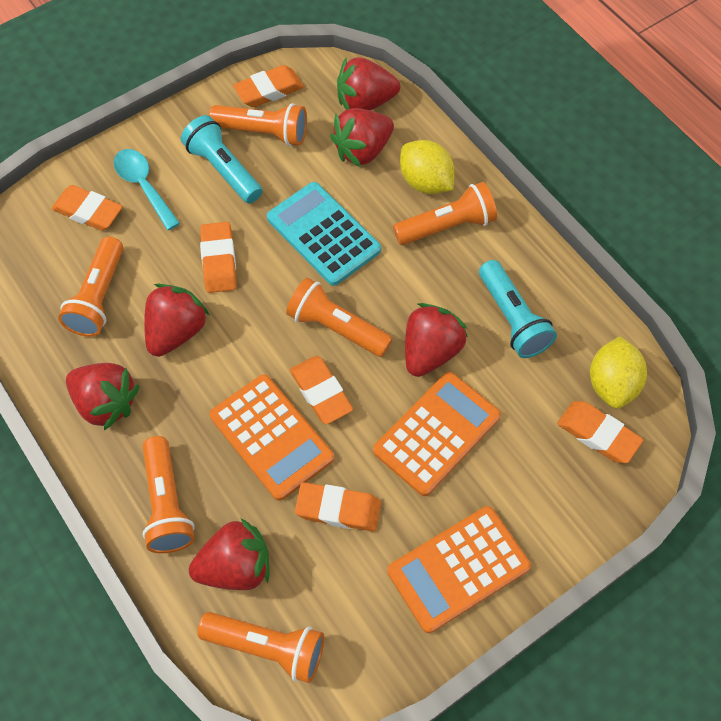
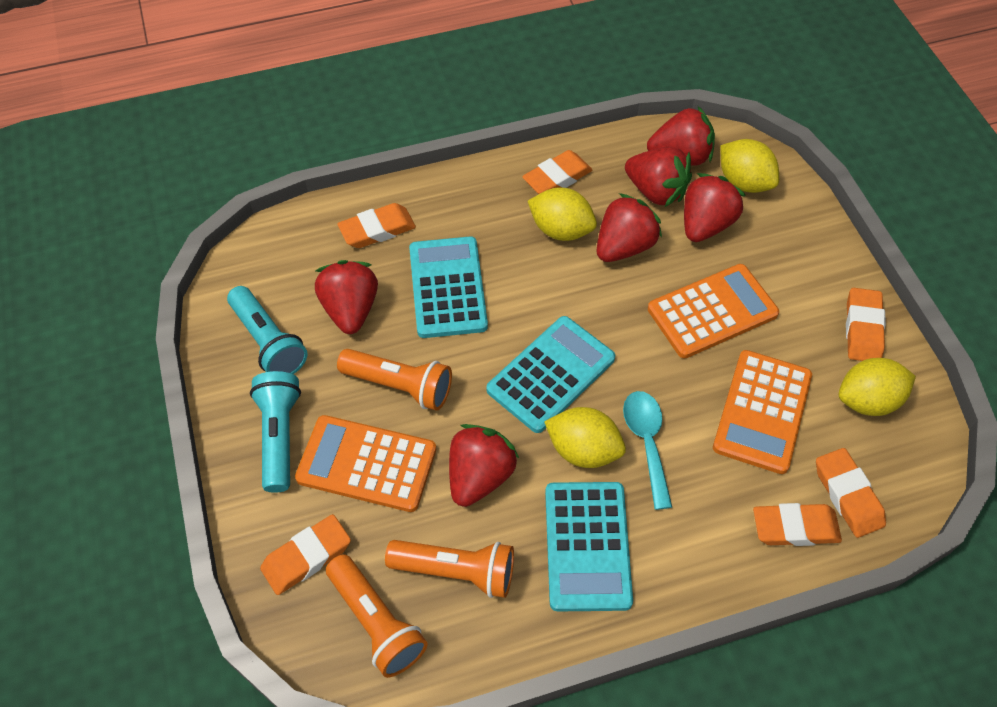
orange flashlight: 6 -> 3
turquoise calculator: 1 -> 3
yellow lemon: 2 -> 4

